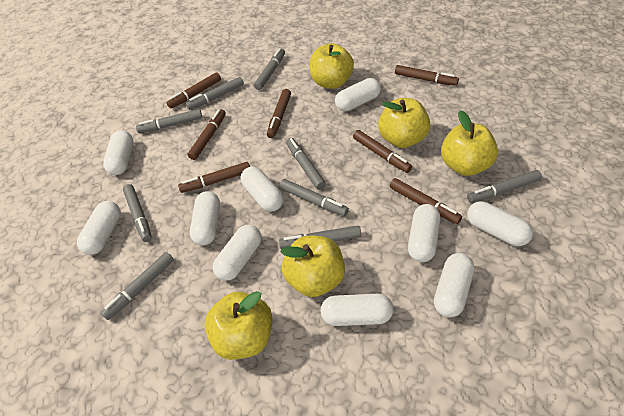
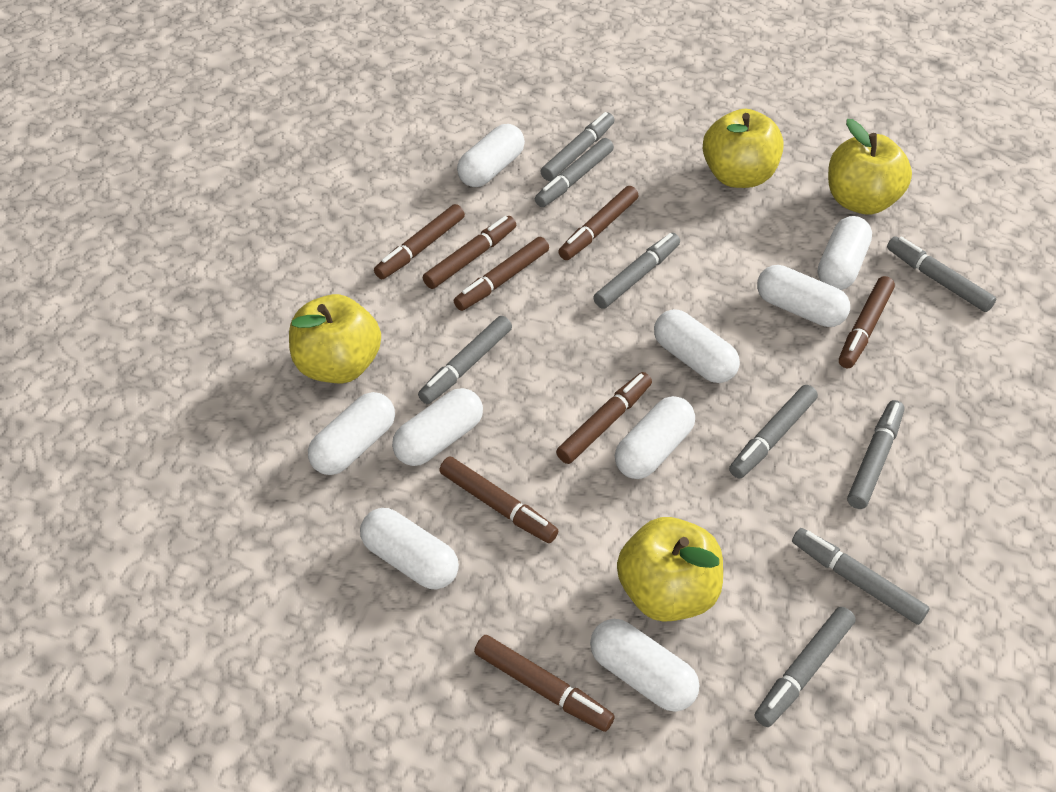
brown marker: 7 -> 8
white capsule: 10 -> 9
yellow apple: 5 -> 4

